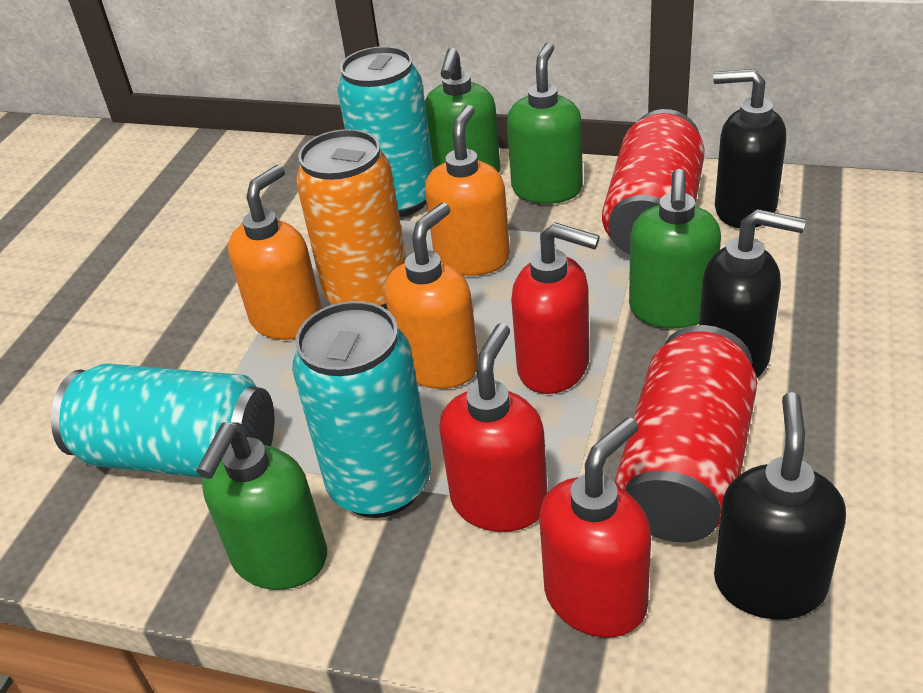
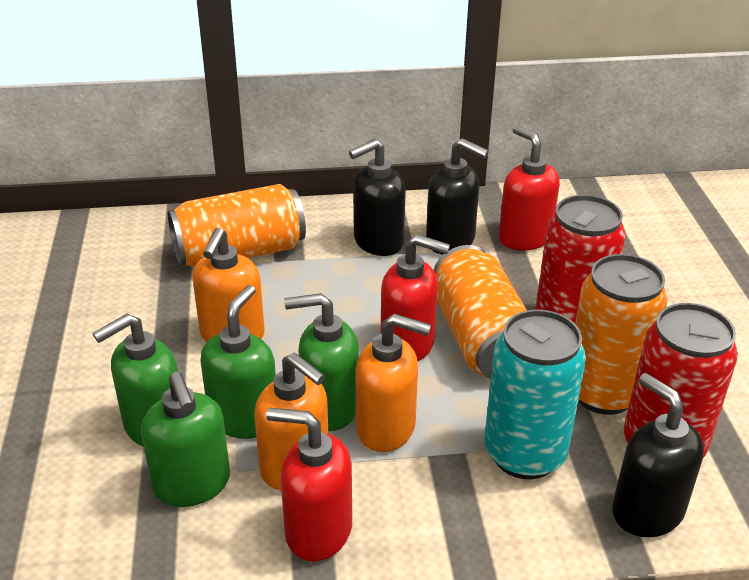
orange can: 1 -> 3
turquoise can: 3 -> 1

